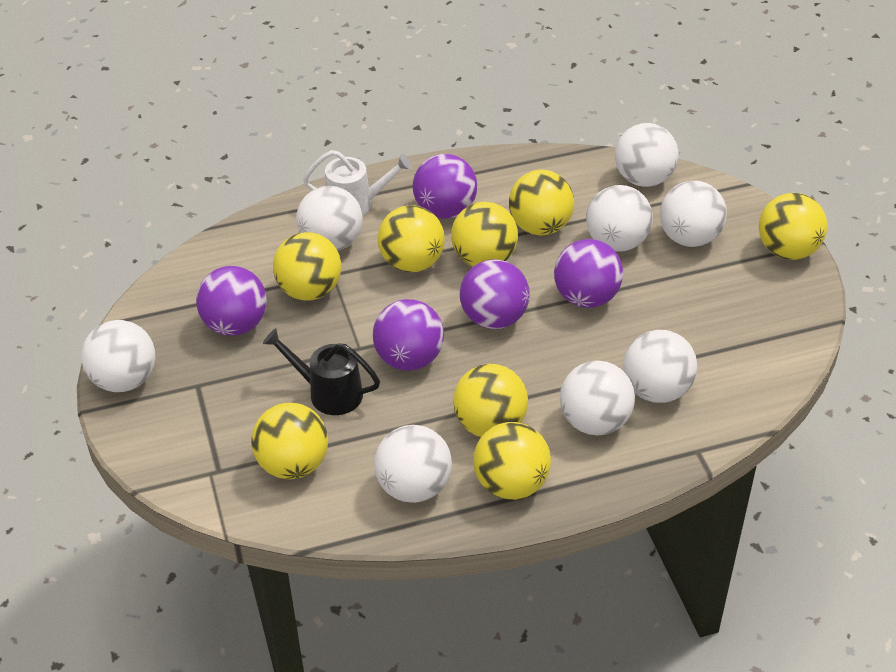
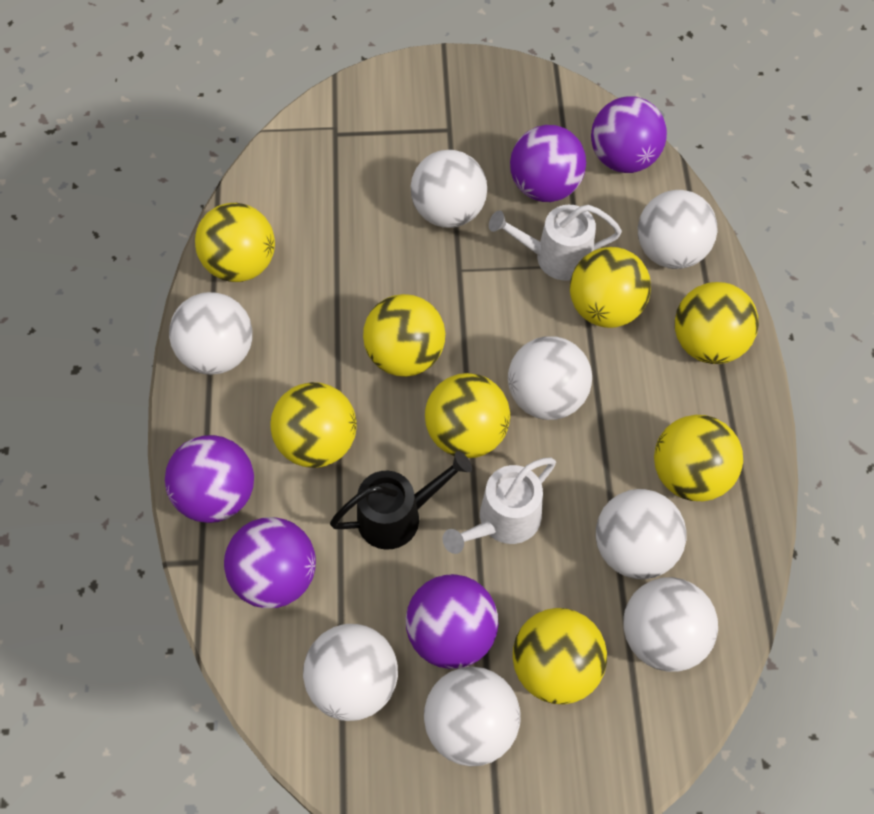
white watering can: 1 -> 2

